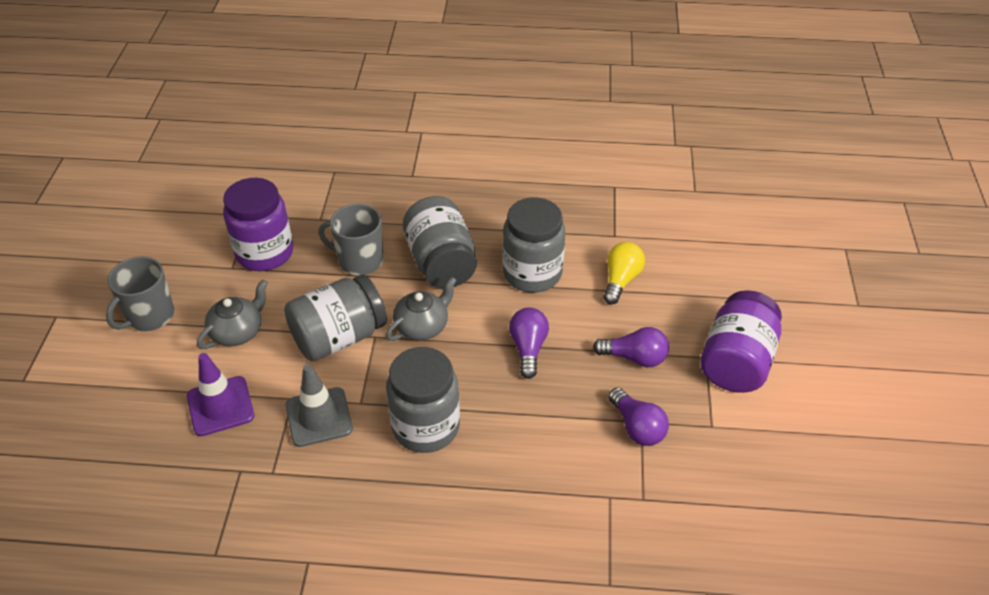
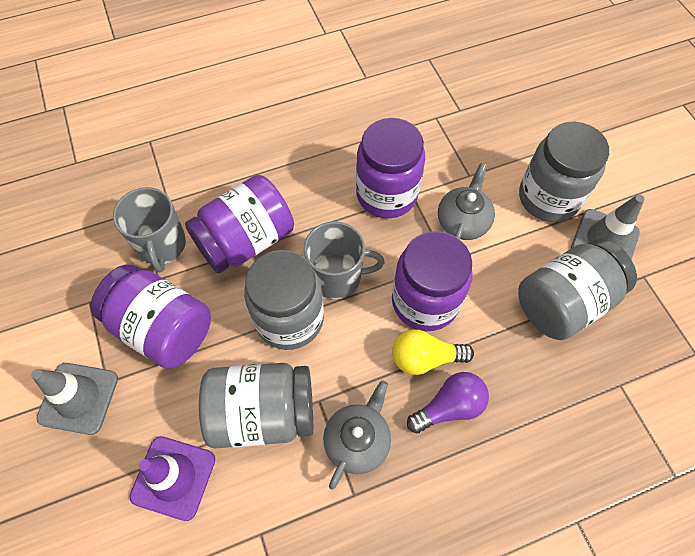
grey traffic cone: 1 -> 2
purple jar: 2 -> 4
purple light bulb: 3 -> 1

